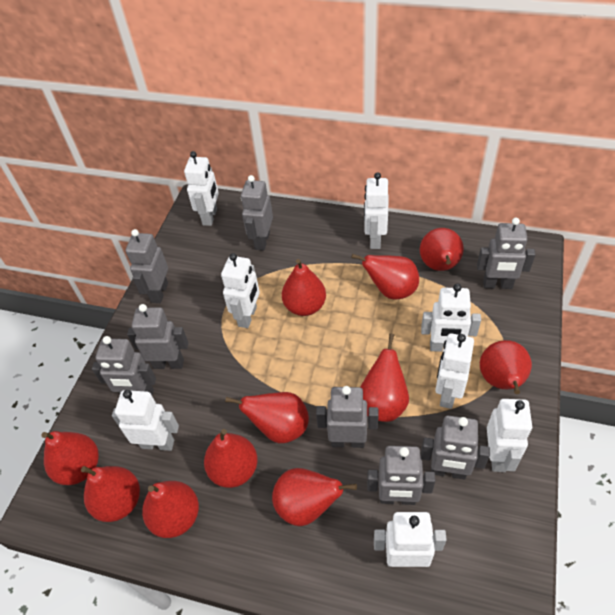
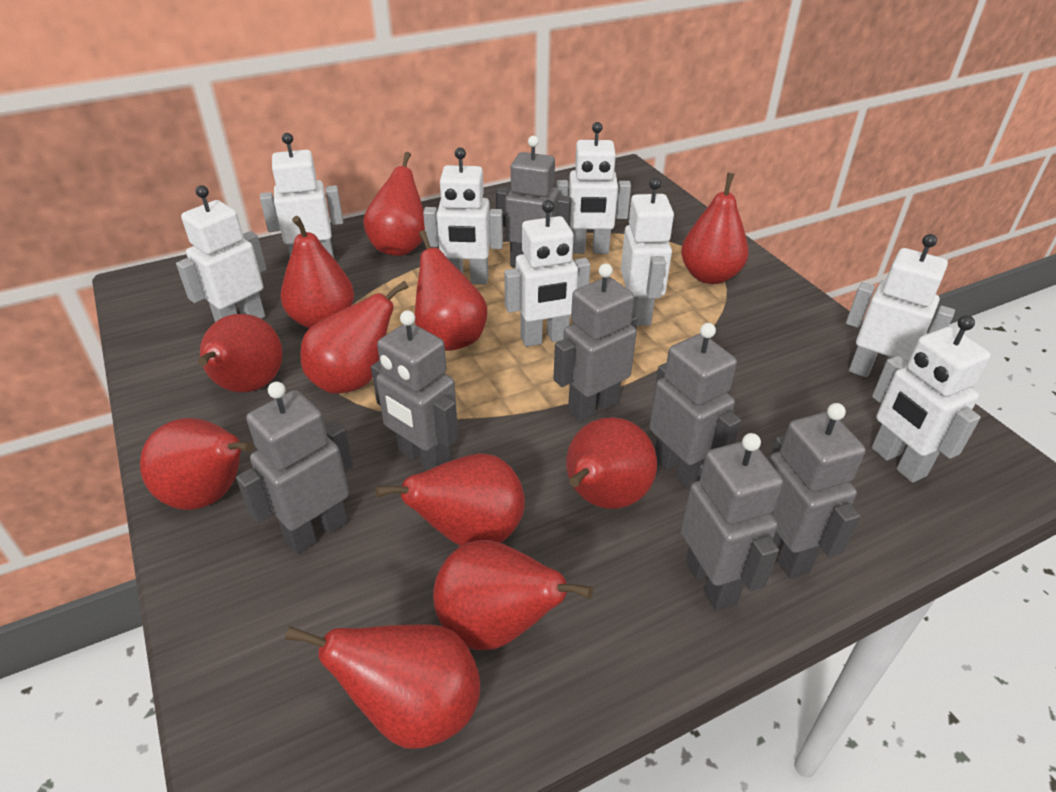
grey robot: 8 -> 7

